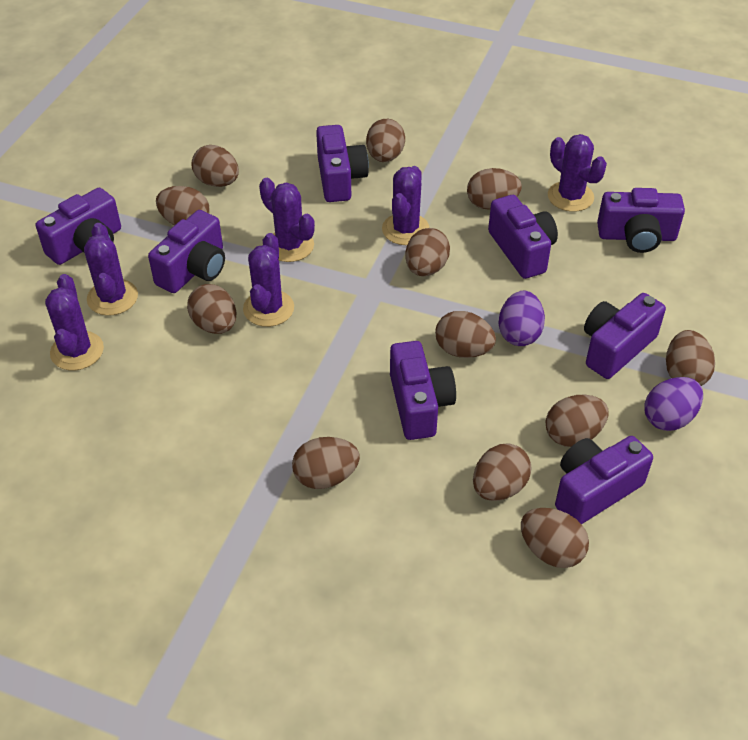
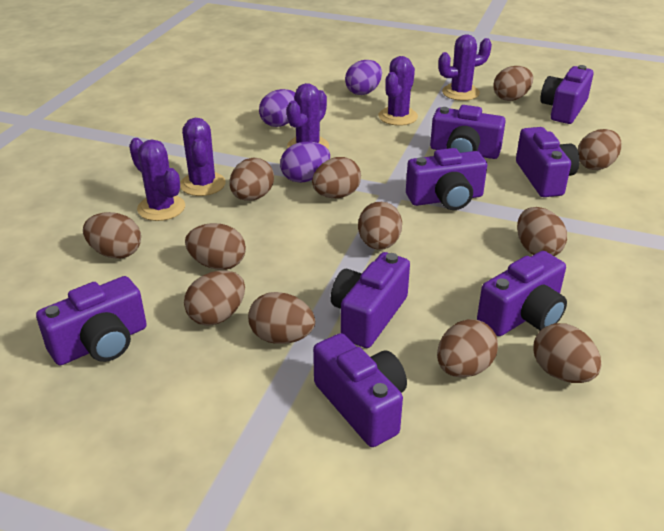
purple cactus: 6 -> 5
purple egg: 2 -> 3

